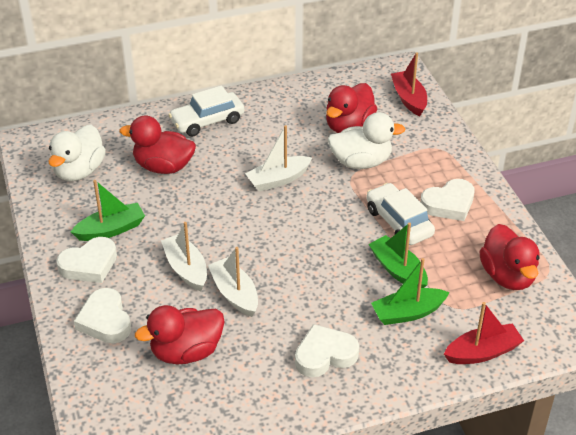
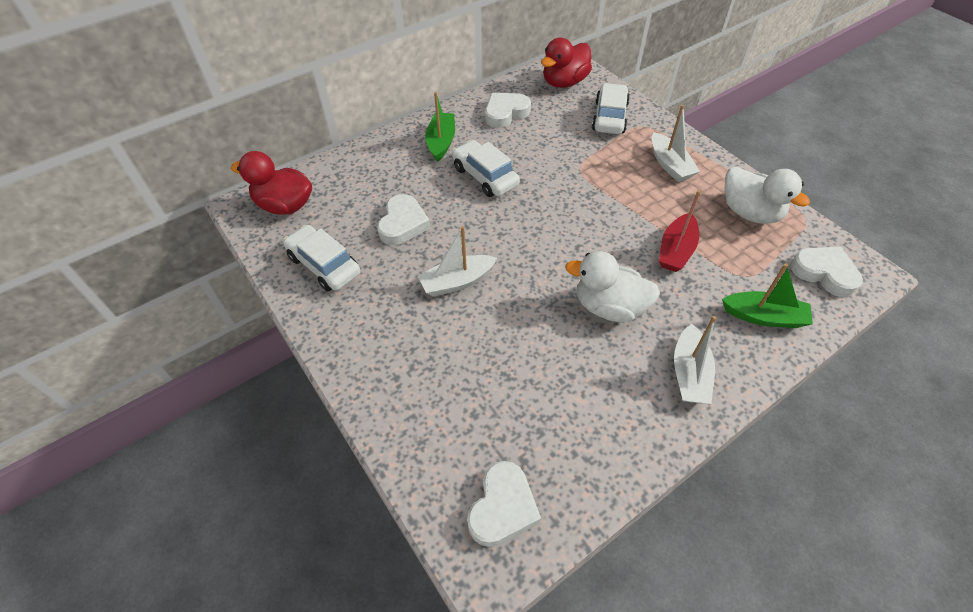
green boat: 3 -> 2
red boat: 2 -> 1
red duck: 4 -> 2
white car: 2 -> 3

